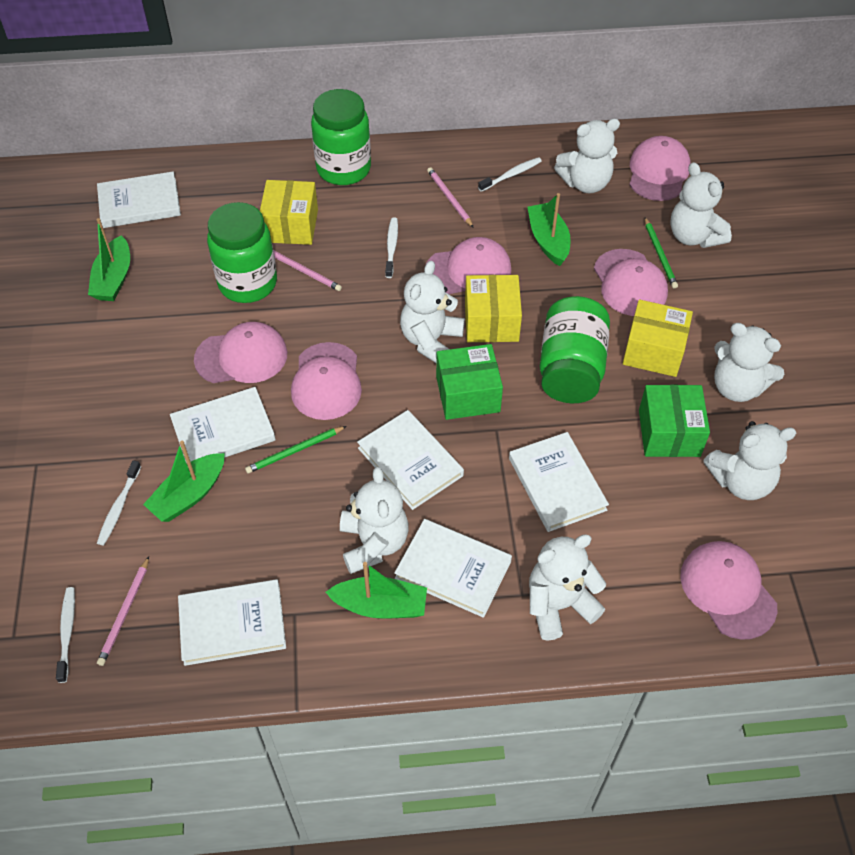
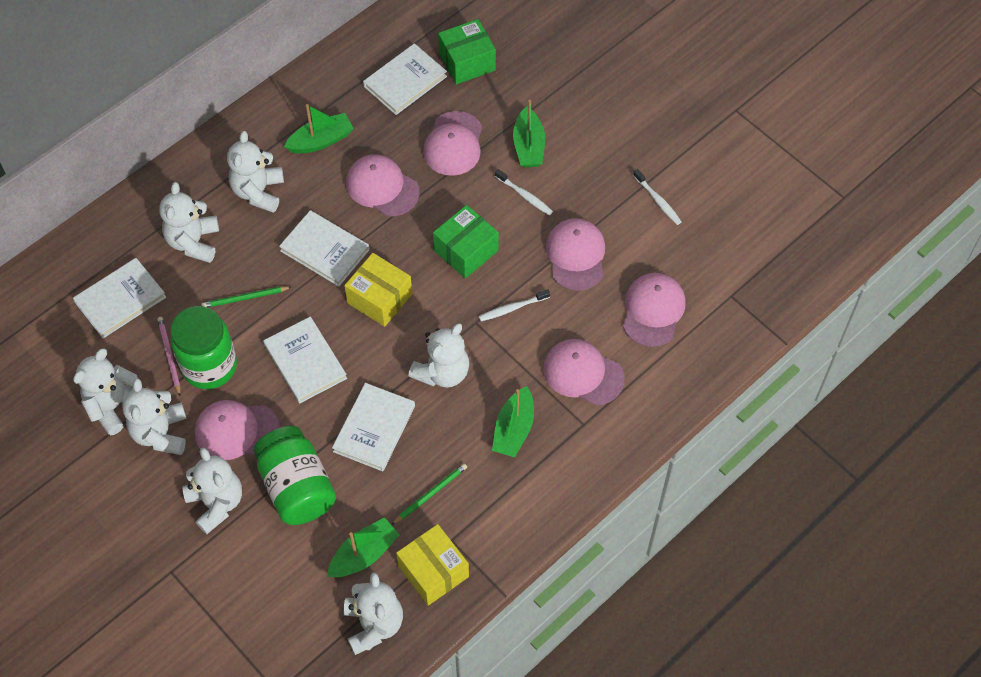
green jar: 3 -> 2
pink pencil: 3 -> 1
white book: 6 -> 5
white toothbrush: 4 -> 3
yellow box: 3 -> 2

